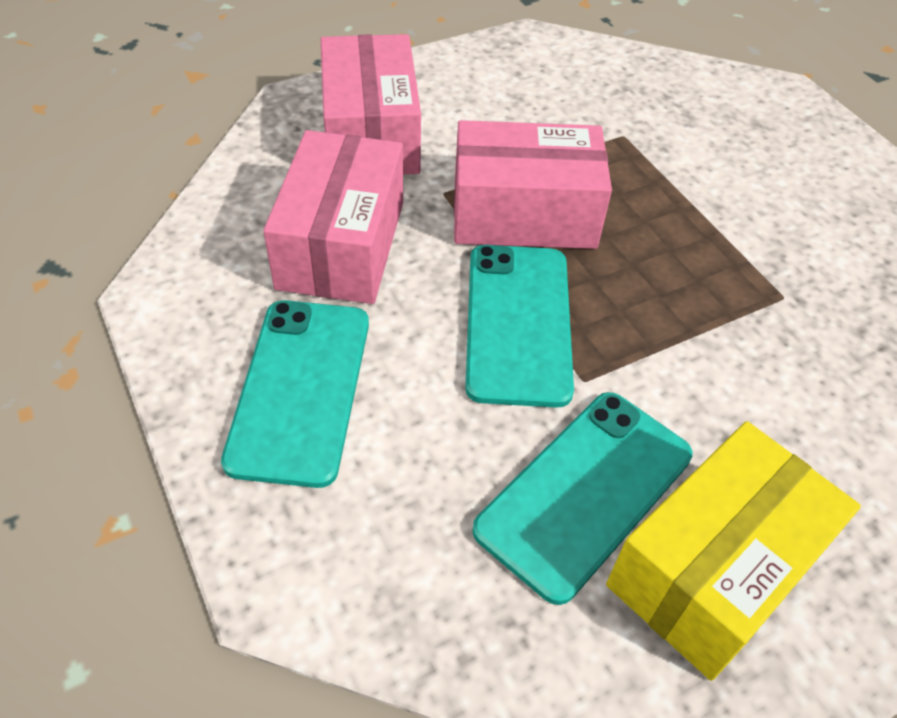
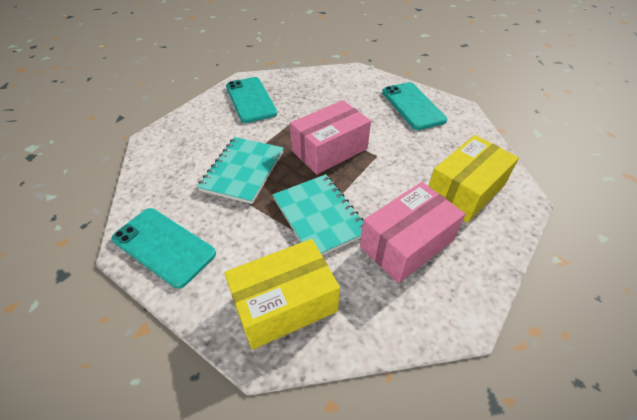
pink box: 3 -> 2
turquoise notebook: 0 -> 2
yellow box: 1 -> 2

